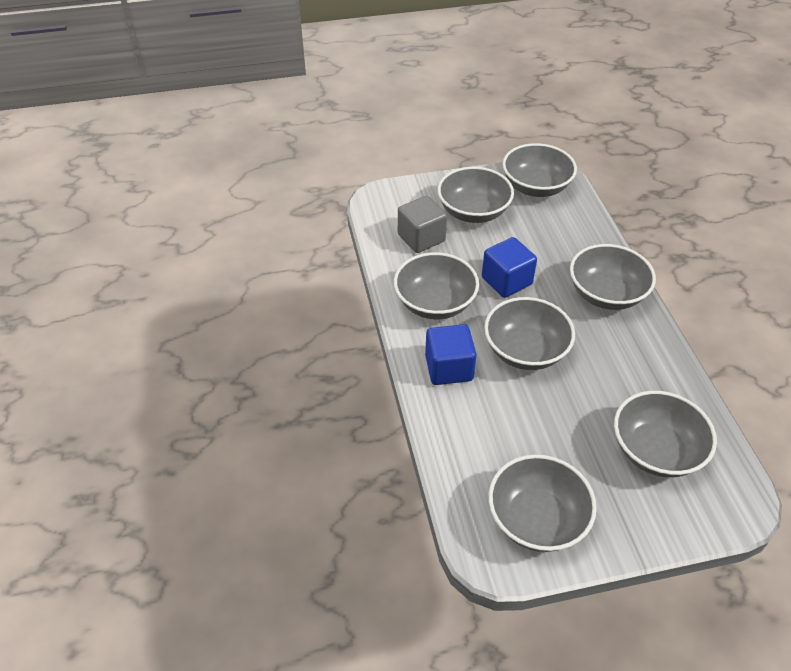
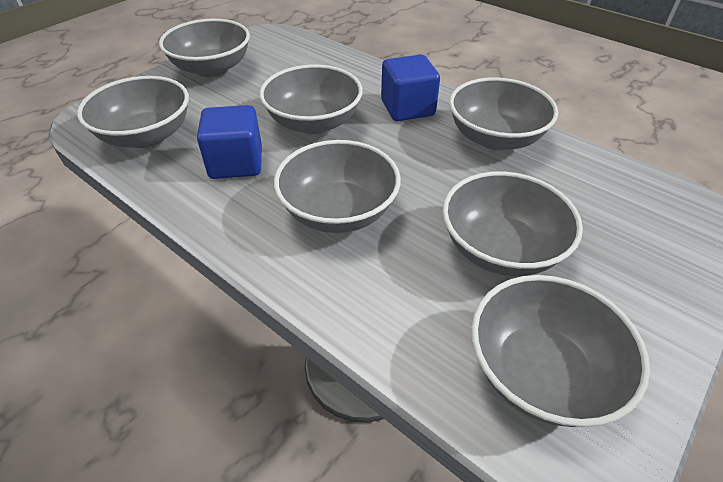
grey cube: 1 -> 0

